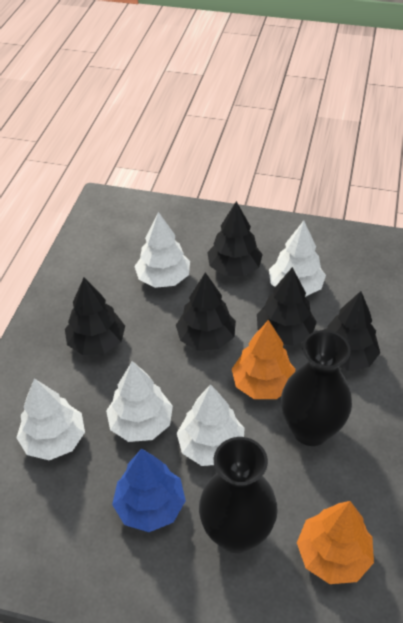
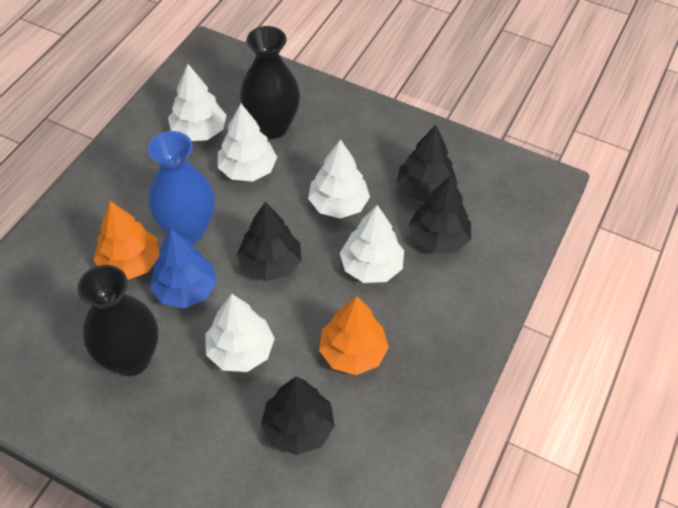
black tree: 5 -> 4
blue vase: 0 -> 1

